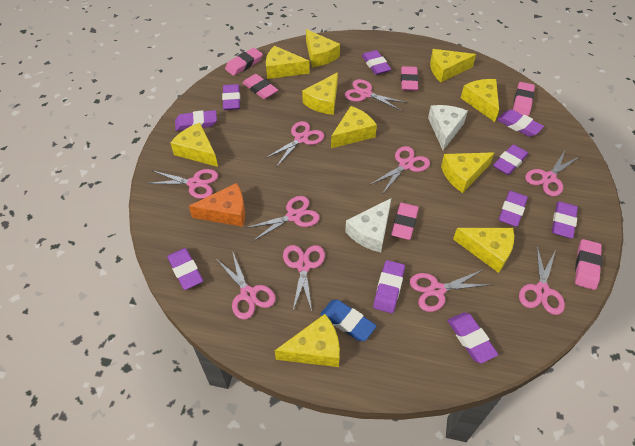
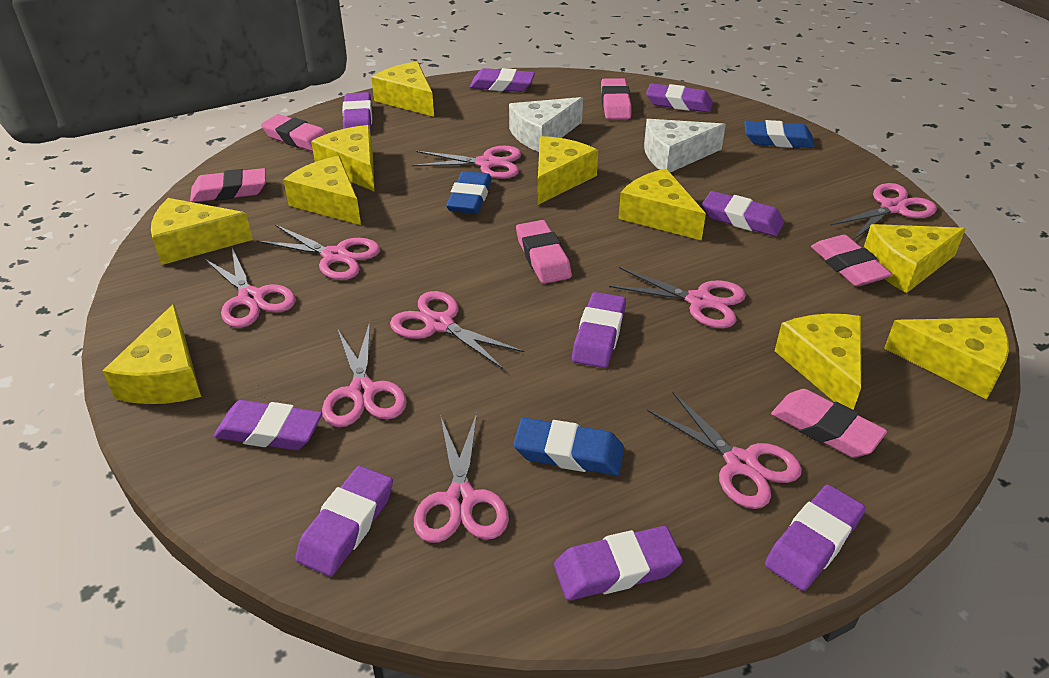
blue eraser: 1 -> 3
orange cheese: 1 -> 0
pink scissors: 10 -> 9
purple eraser: 10 -> 9

